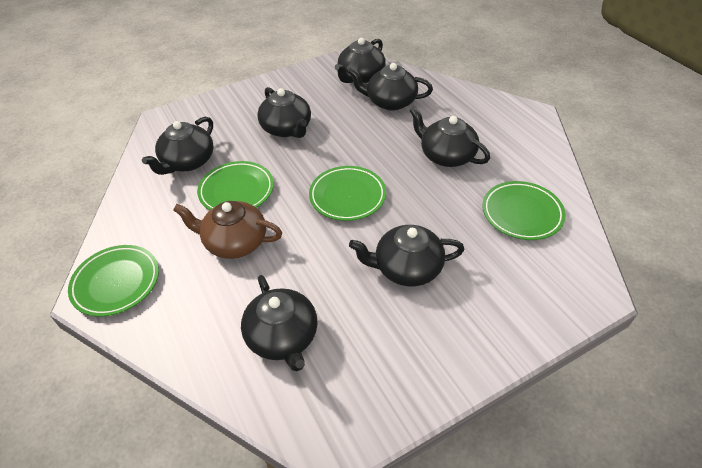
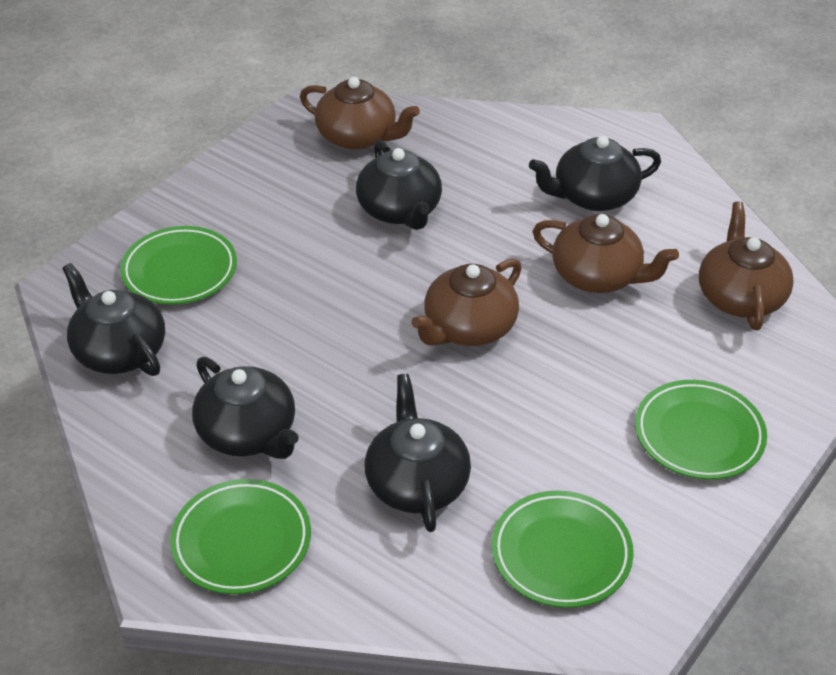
black teapot: 7 -> 5
brown teapot: 1 -> 4

